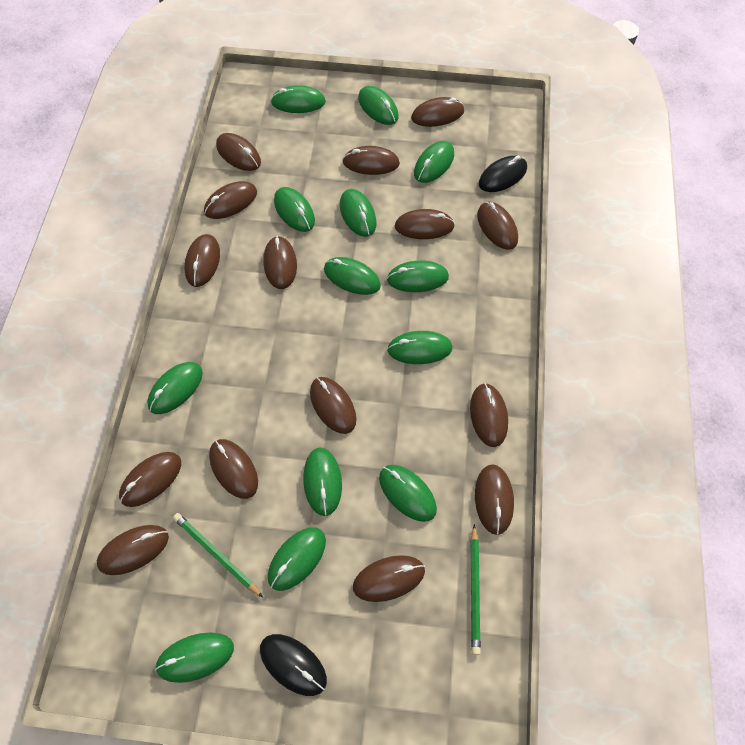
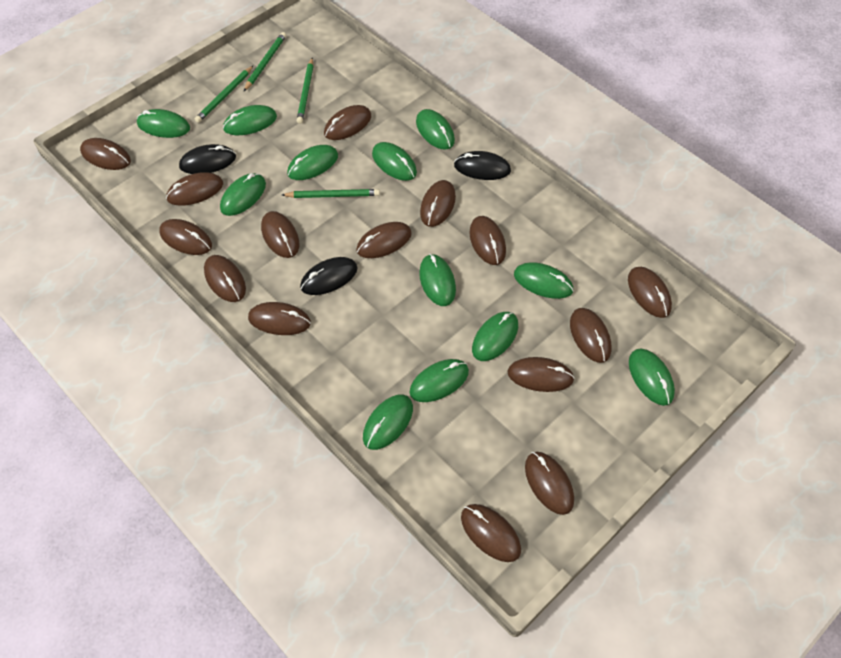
black mouse: 2 -> 3
green mouse: 13 -> 12
green pencil: 2 -> 4

